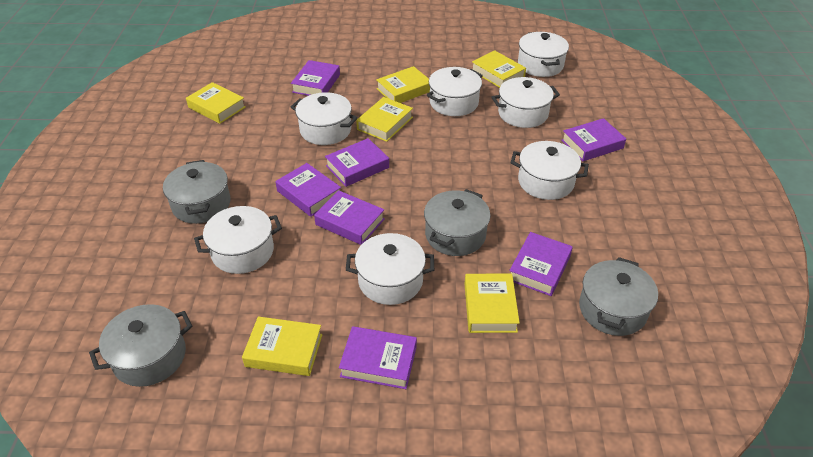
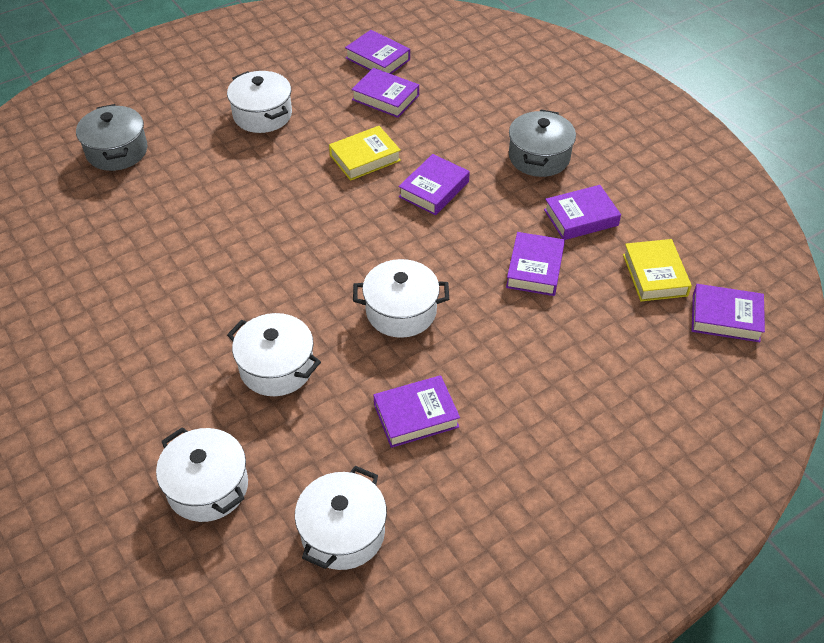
grey pot: 4 -> 2
white pot: 7 -> 5
yellow book: 6 -> 2

